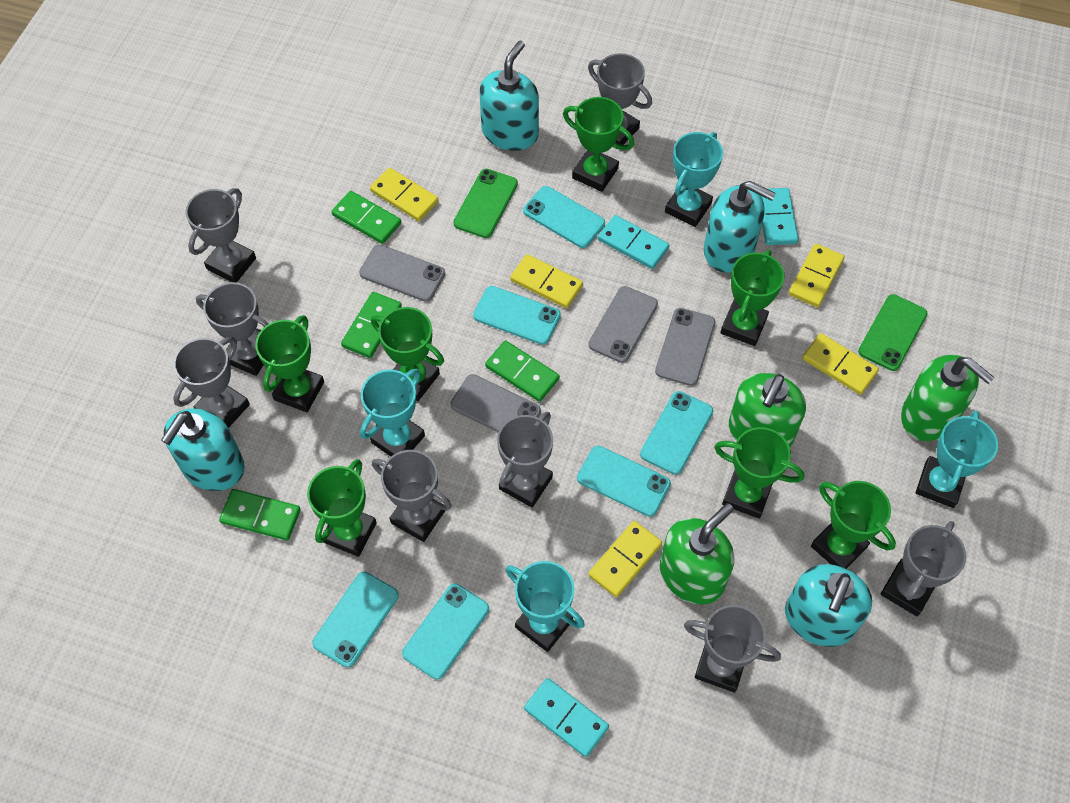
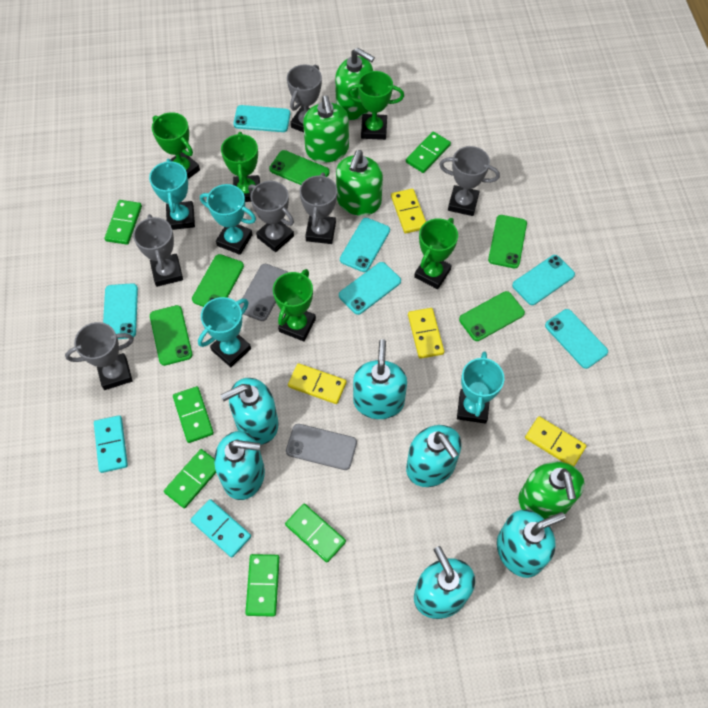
green domino: 4 -> 6
green phone: 2 -> 5
green soap dispenser: 3 -> 4
green trophy: 7 -> 5
grey phone: 4 -> 2
grey trophy: 8 -> 6
turquoise domino: 3 -> 2
turquoise soap dispenser: 4 -> 6
yellow domino: 5 -> 4

